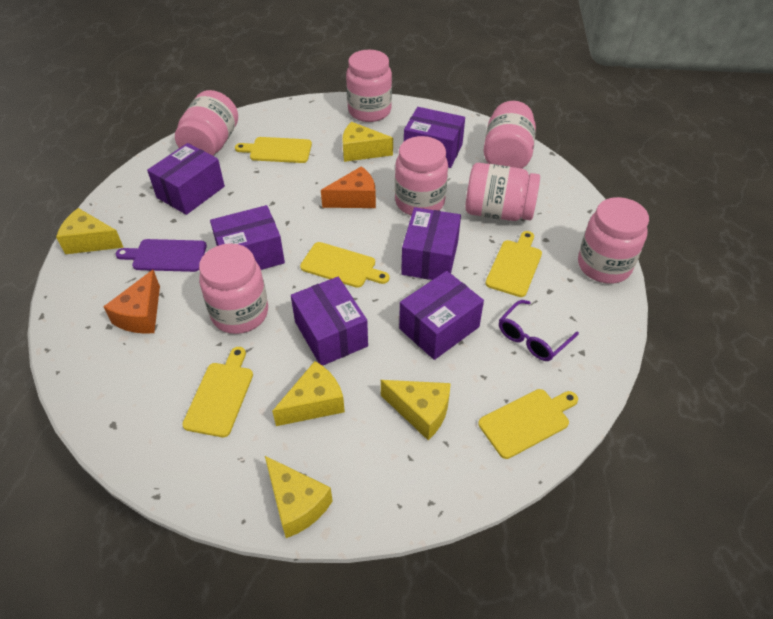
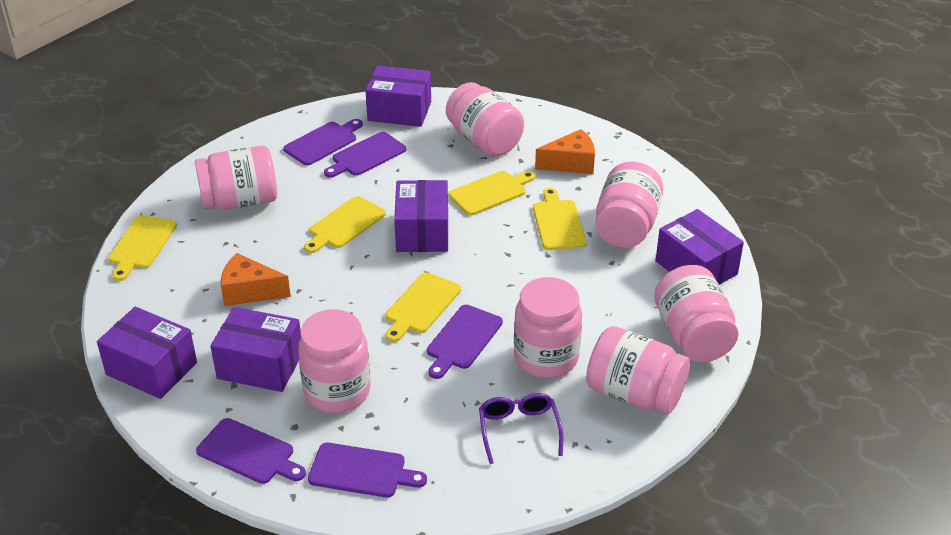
purple box: 6 -> 5
purple cutting board: 1 -> 5
yellow cheese: 5 -> 0

